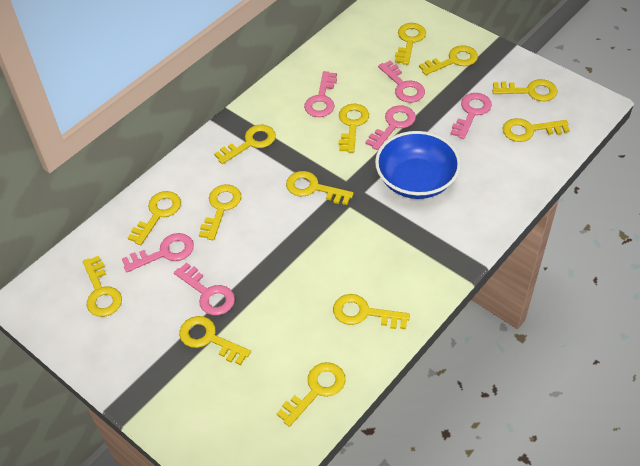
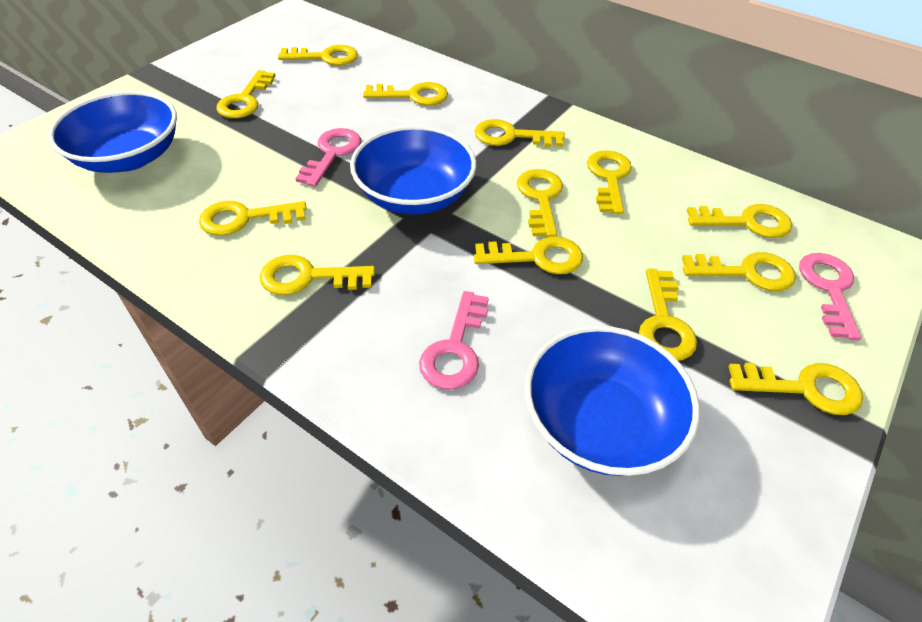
blue bowl: 1 -> 3
pink key: 6 -> 3

